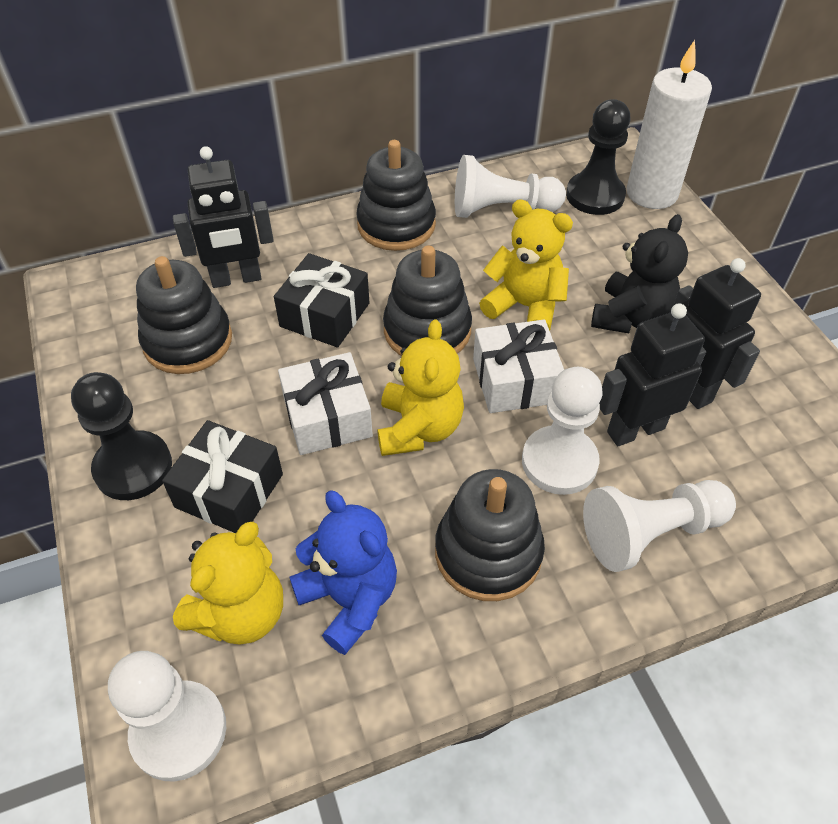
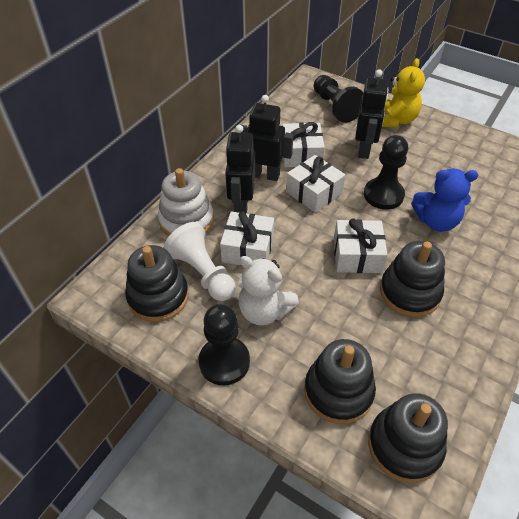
black gift: 2 -> 0
black pawn: 2 -> 3
black teddy bear: 1 -> 0
white candle: 1 -> 0
white gift: 2 -> 4
white pawn: 4 -> 1
white stacking toy: 0 -> 1
white teddy bear: 0 -> 1
yellow teddy bear: 3 -> 1

